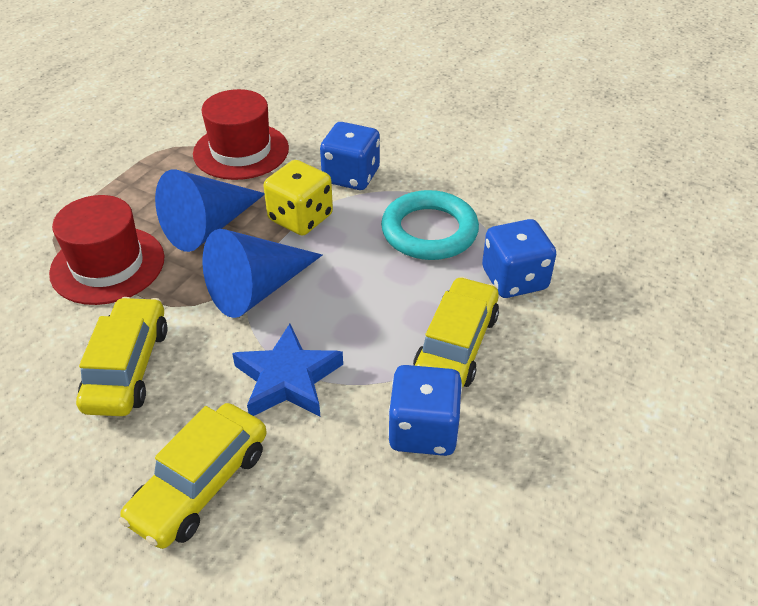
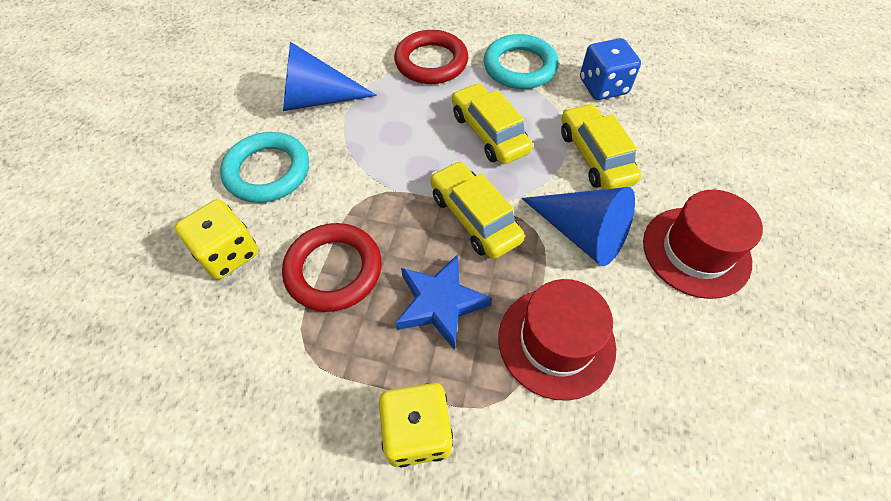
blue dice: 3 -> 1
red ring: 0 -> 2
turquoise ring: 1 -> 2
yellow dice: 1 -> 2

